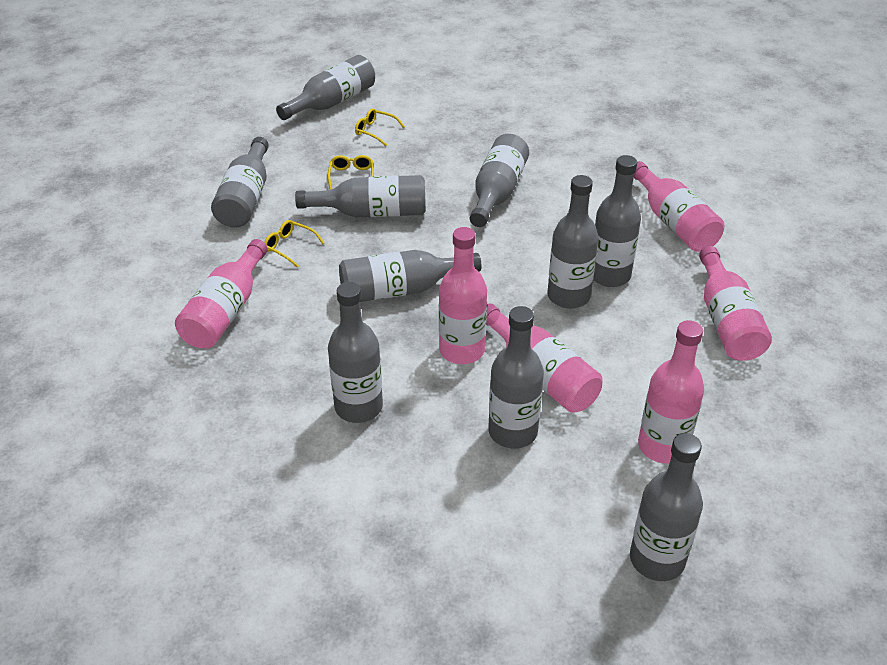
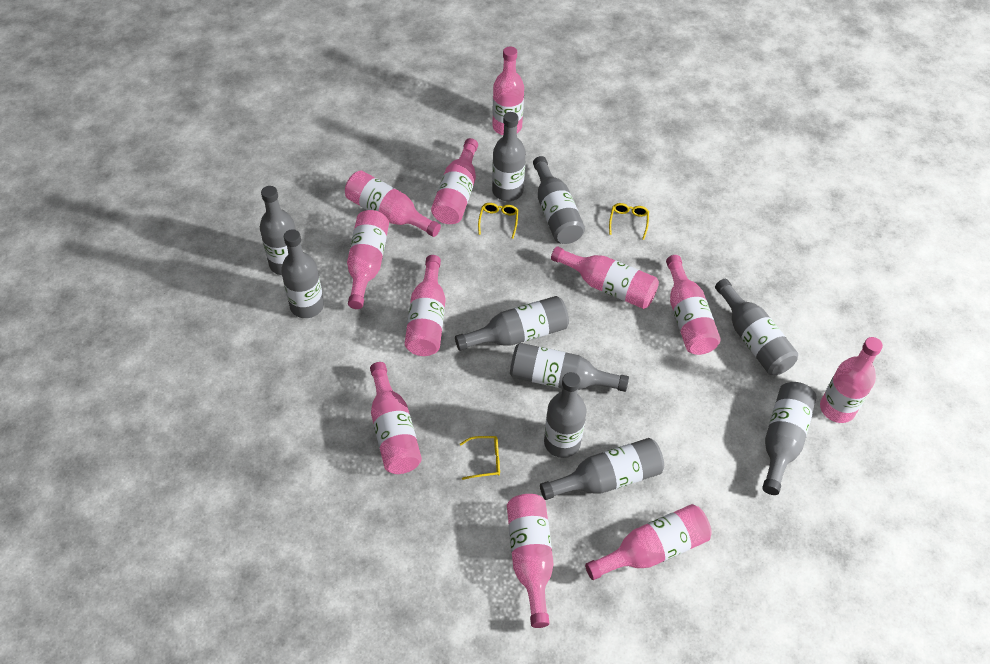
pink bottle: 6 -> 11

